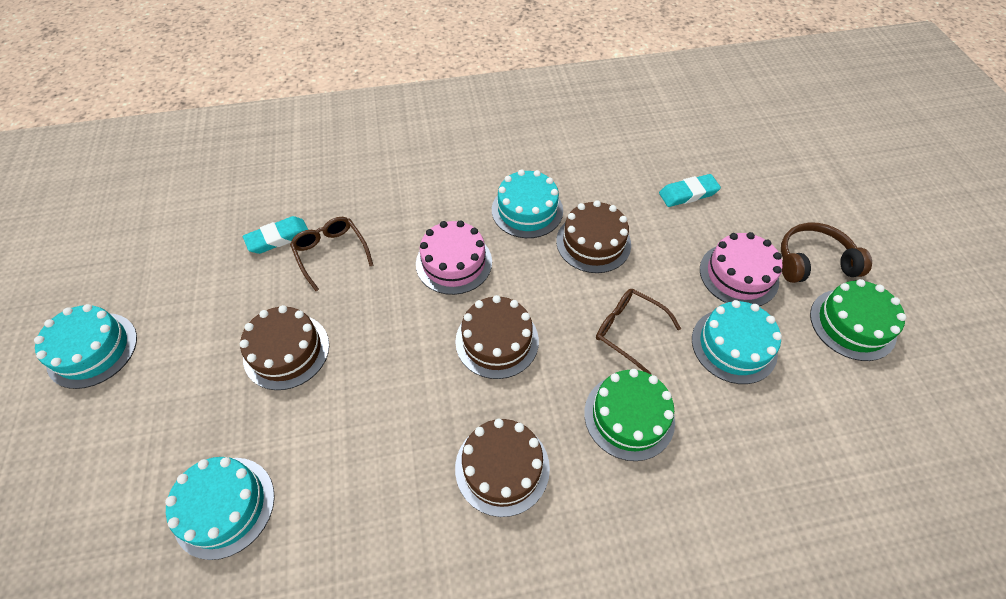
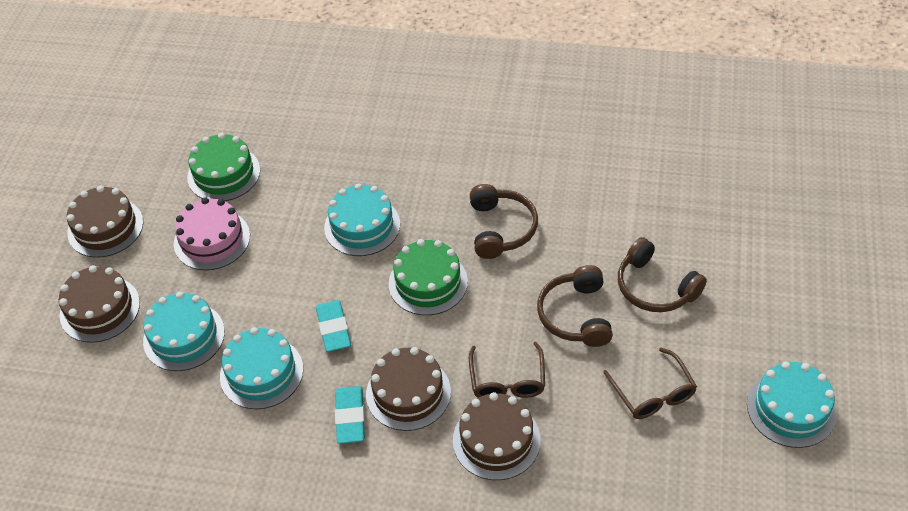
brown headphones: 1 -> 3
pink cake: 2 -> 1

